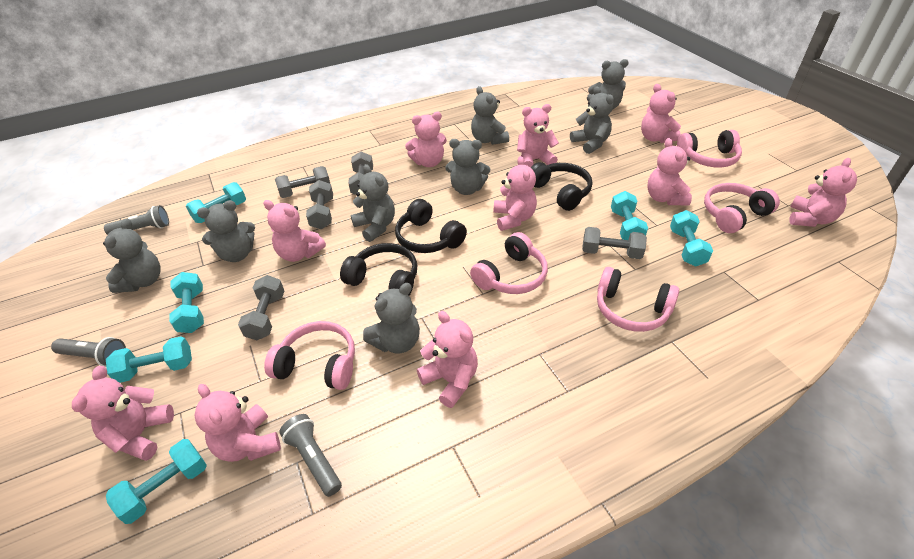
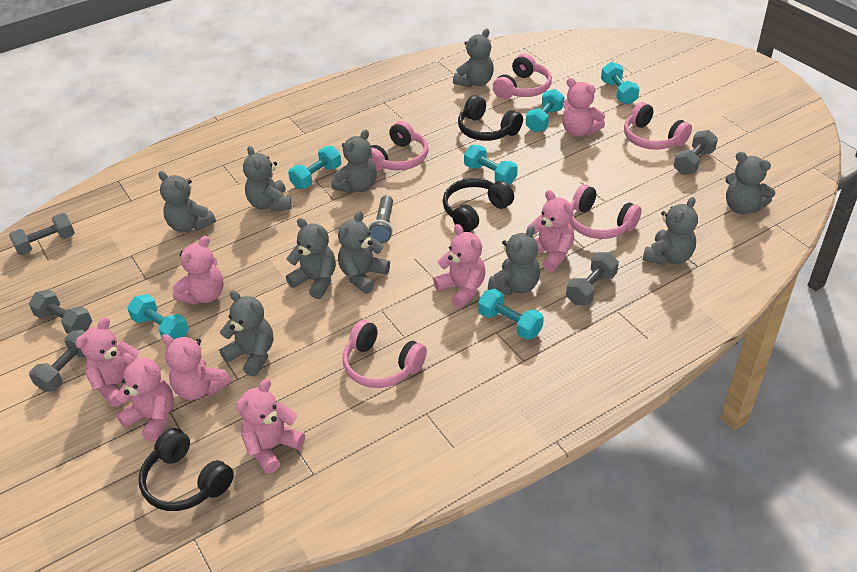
grey flashlight: 3 -> 1
grey teddy bear: 8 -> 10
pink teddy bear: 10 -> 8

